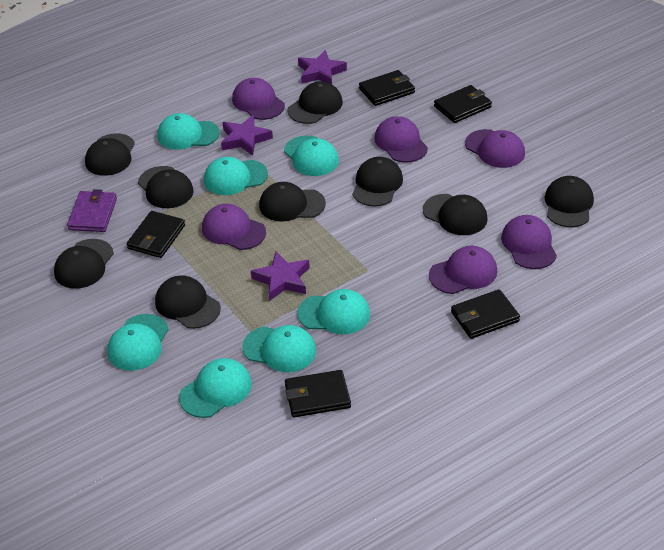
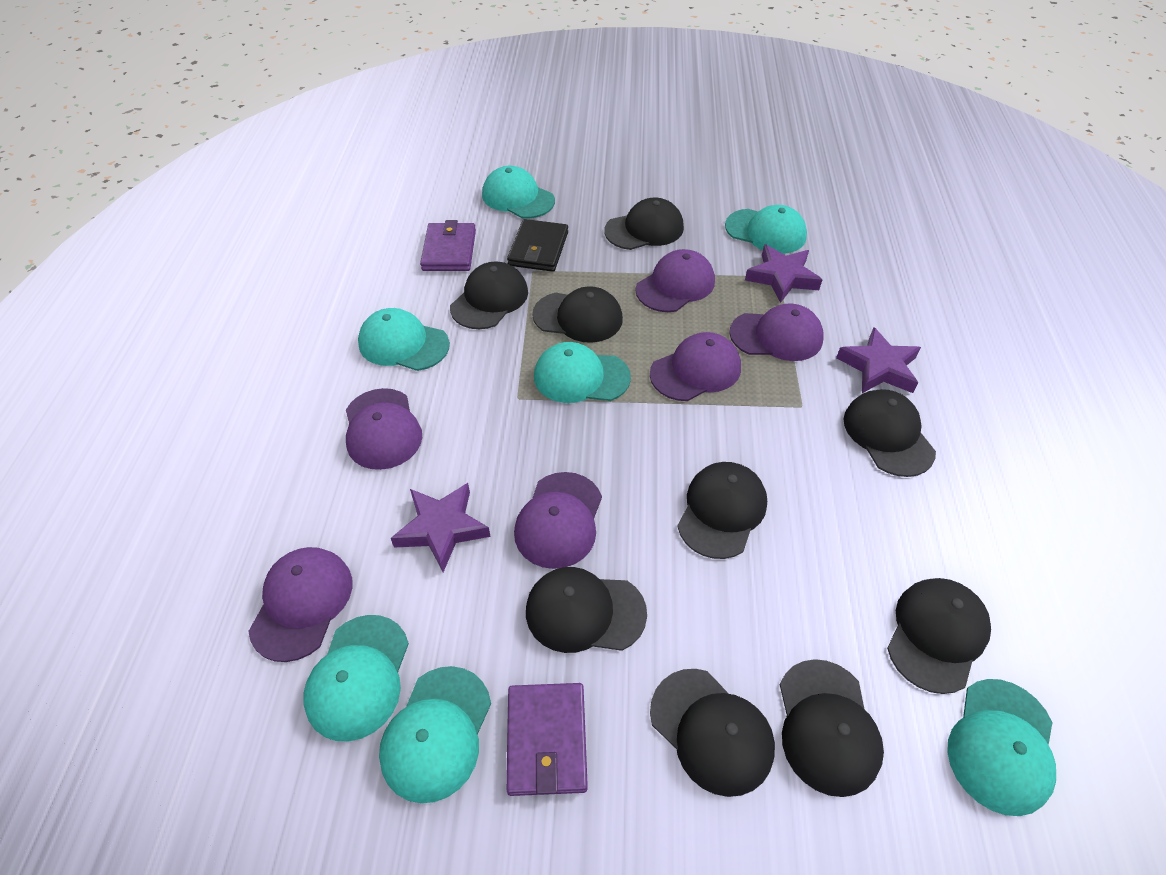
black wallet: 5 -> 1
purple wallet: 1 -> 2

